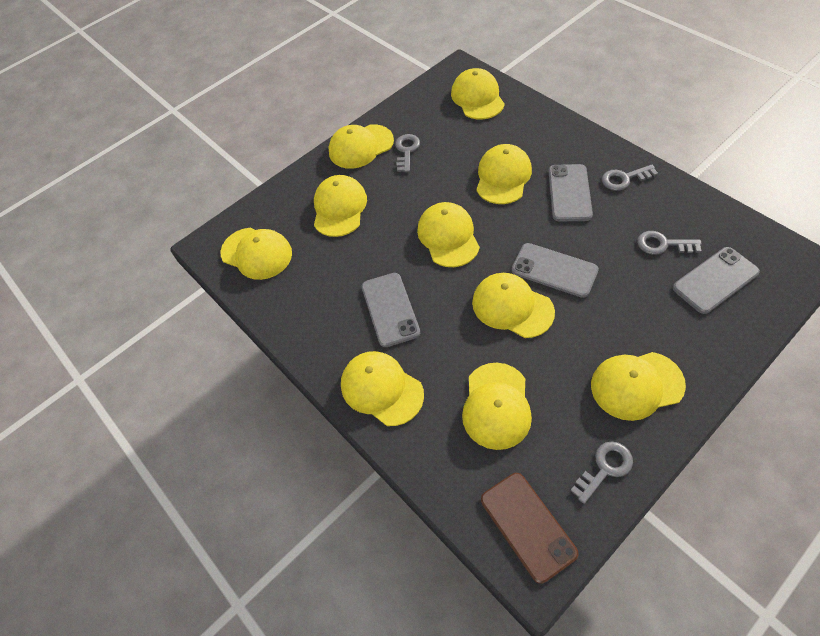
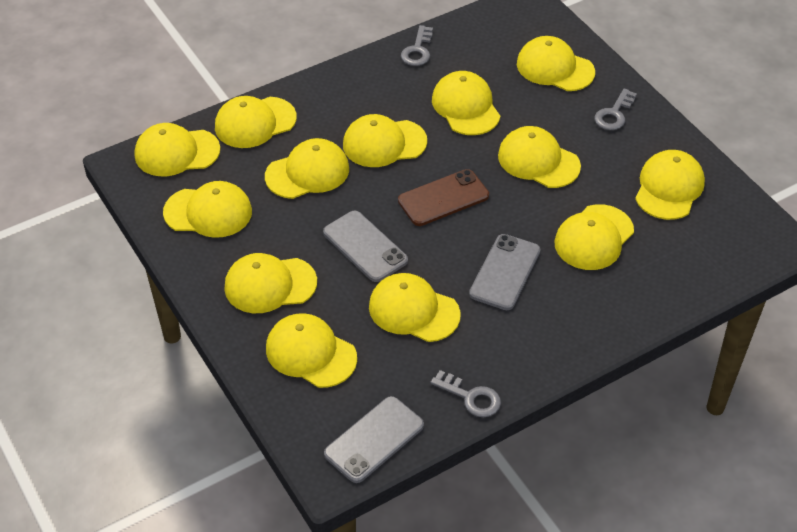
grey key: 4 -> 3
grey phone: 4 -> 3
yellow cap: 10 -> 13

